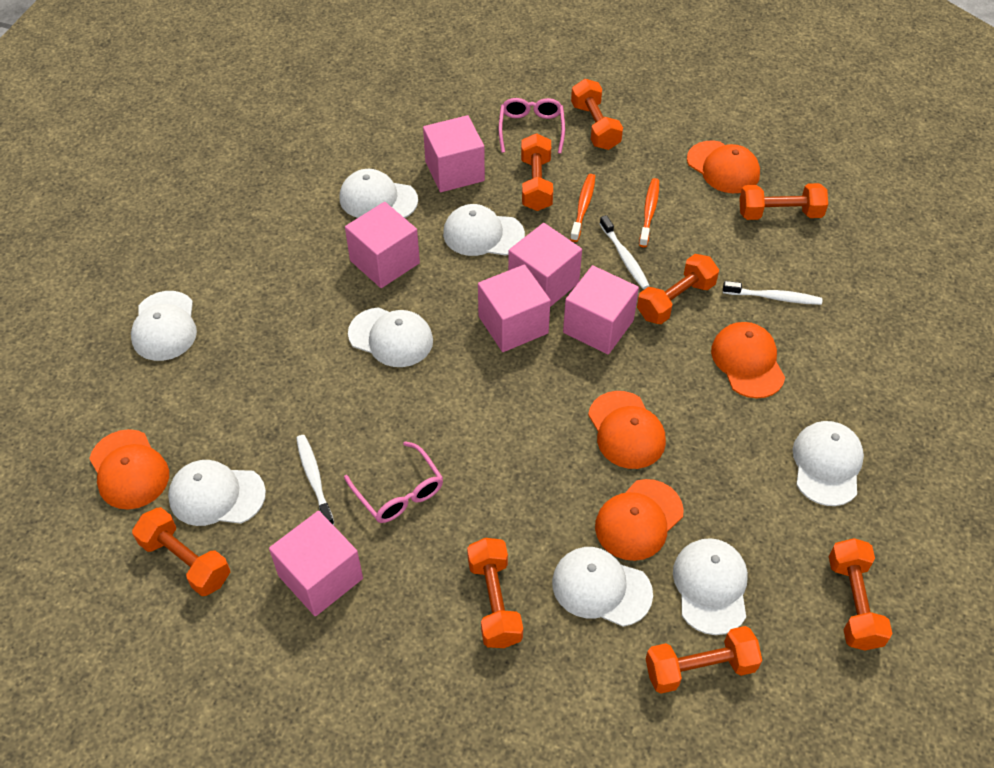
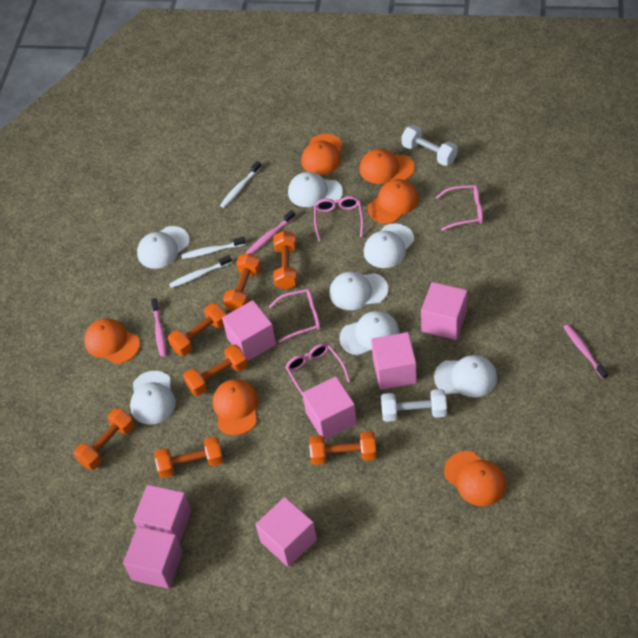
orange cap: 5 -> 6
orange dumbbell: 8 -> 7
orange toothbrush: 2 -> 0
pink cube: 6 -> 7
pink glasses: 2 -> 4
pink toothbrush: 0 -> 3
white cap: 8 -> 7
white dumbbell: 0 -> 2

